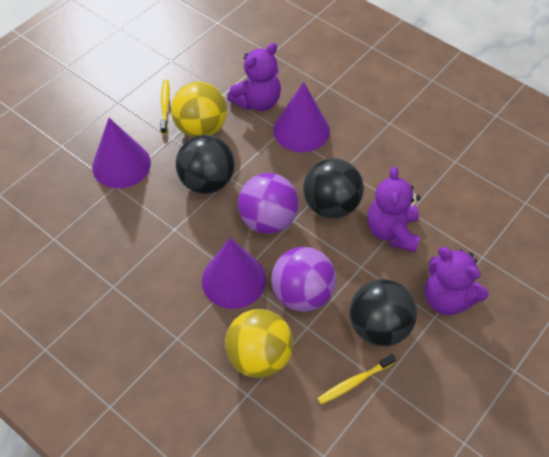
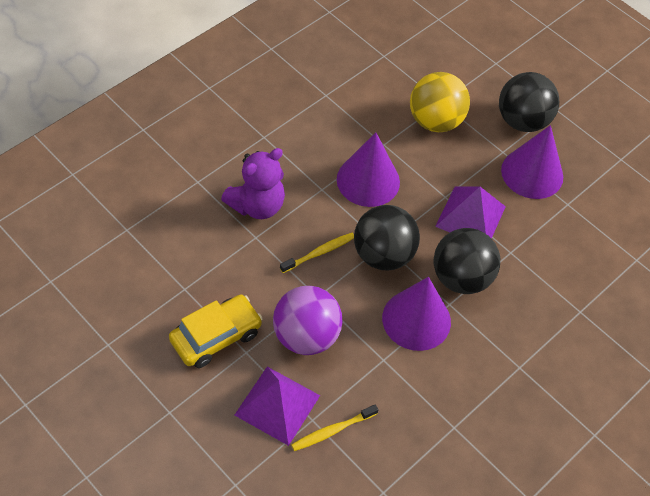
purple ball: 2 -> 1
purple pyramid: 0 -> 2
purple teddy bear: 3 -> 1
yellow ball: 2 -> 1
yellow car: 0 -> 1

